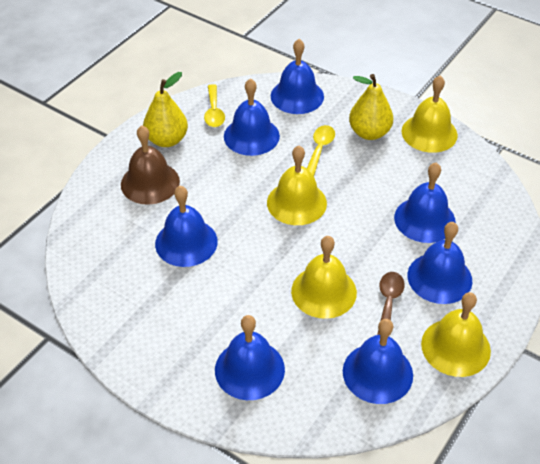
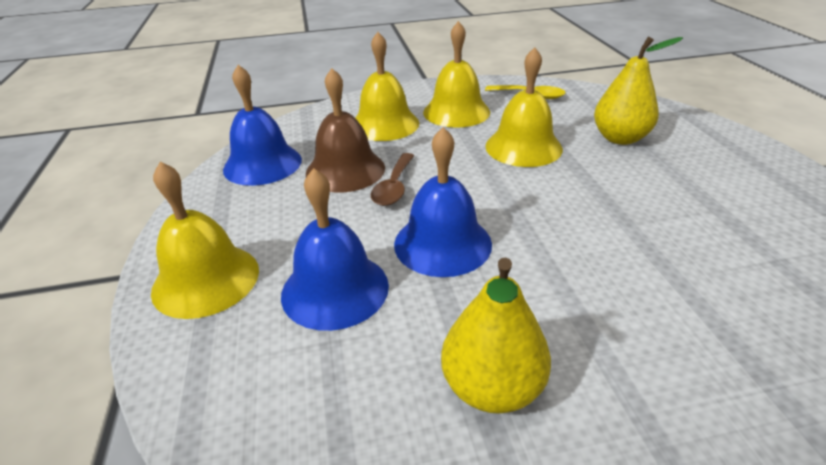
blue bell: 7 -> 3
yellow spoon: 2 -> 1

